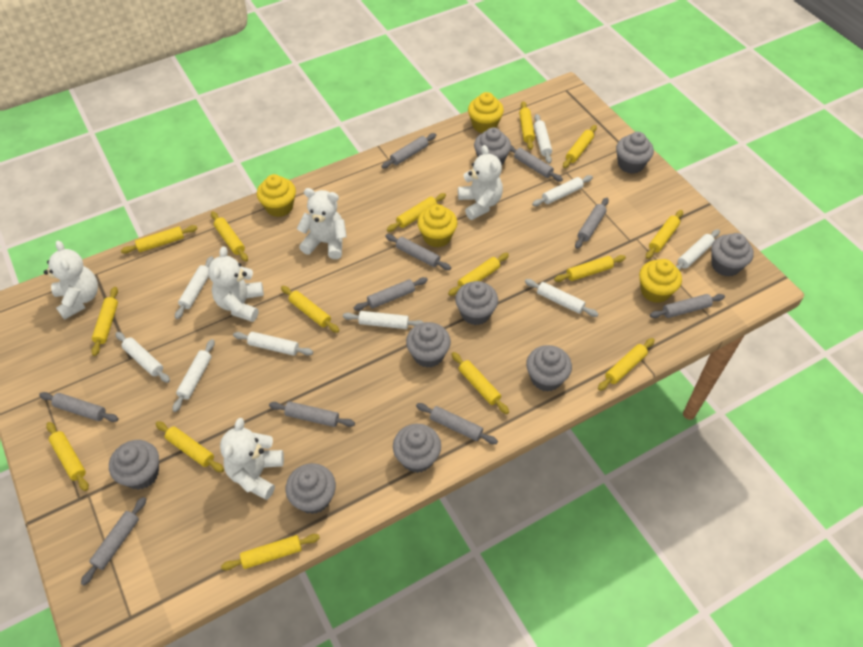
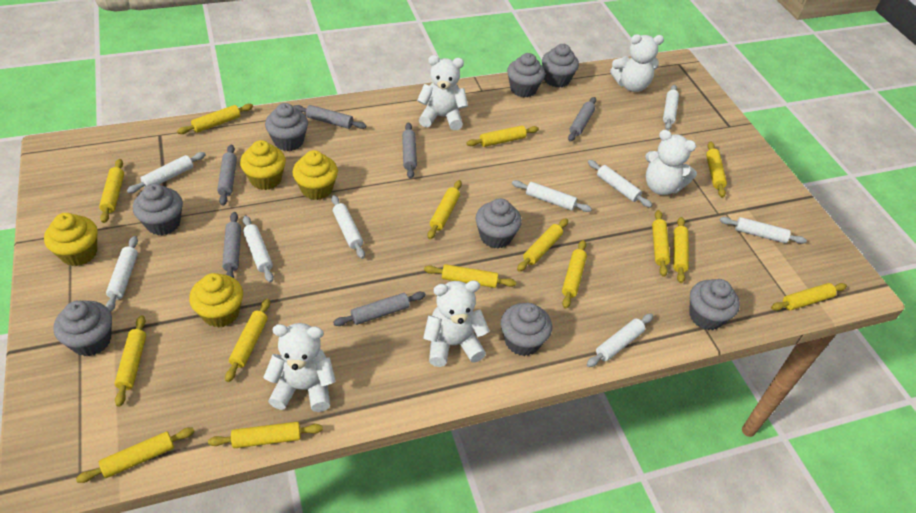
grey cupcake: 9 -> 8
grey rolling pin: 10 -> 6

